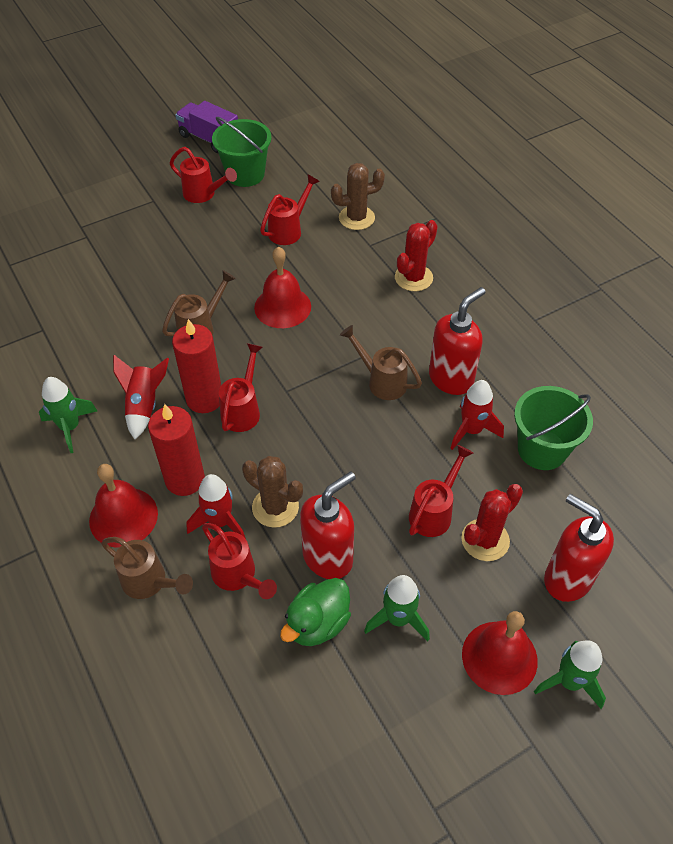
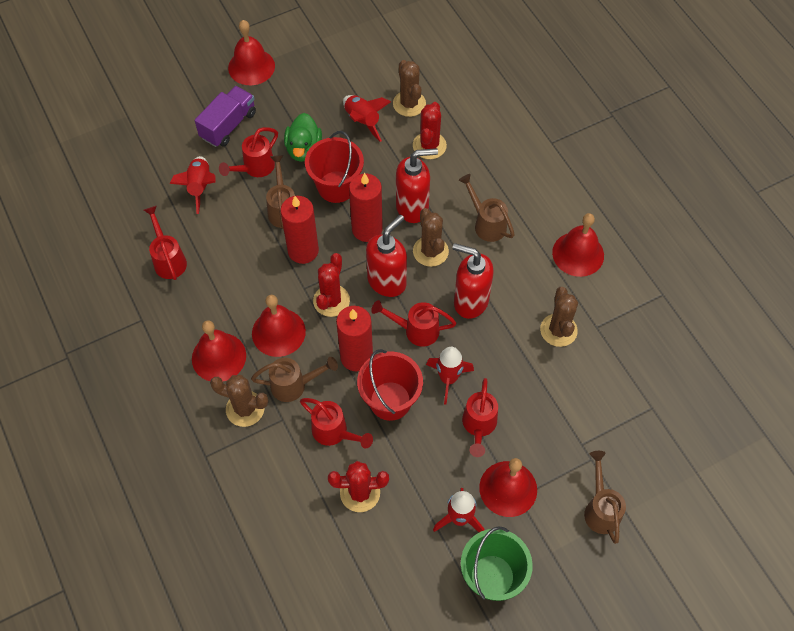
brown cactus: 2 -> 4
brown watering can: 3 -> 4
green bucket: 2 -> 1
green rocket: 3 -> 0
red bell: 3 -> 5
red bucket: 0 -> 2
red cactus: 2 -> 3
red candle: 2 -> 3
red rocket: 3 -> 4

